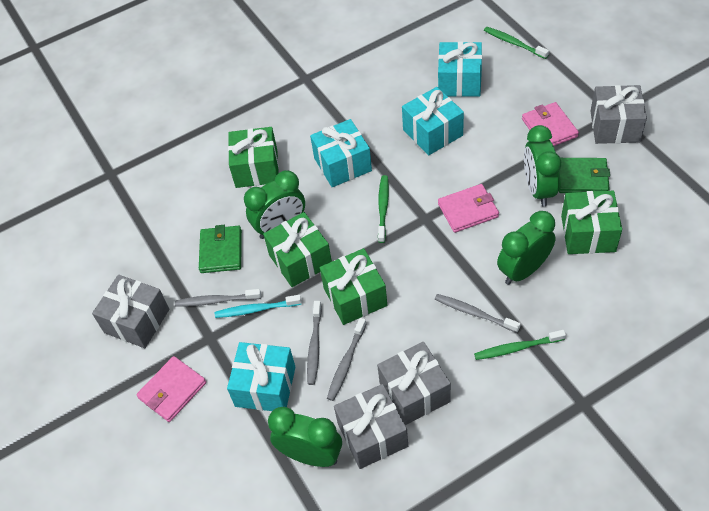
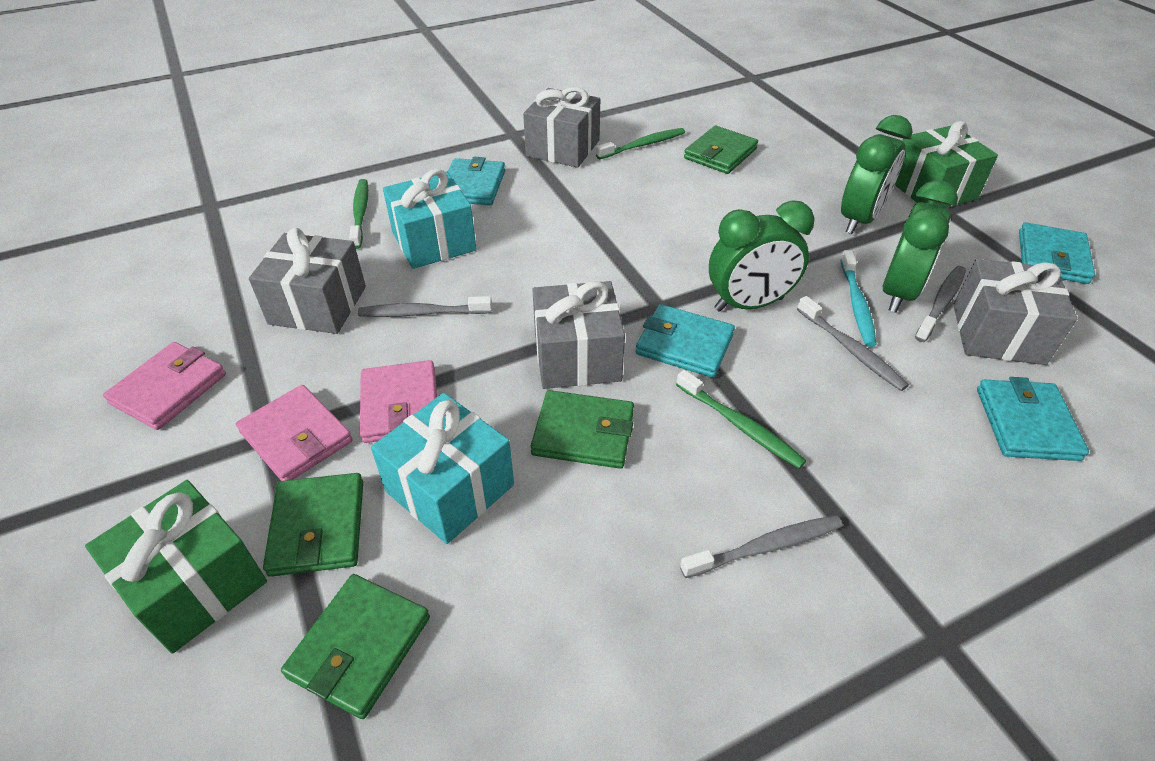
green clock: 4 -> 3
green gift: 4 -> 2
green wallet: 2 -> 4
turquoise gift: 4 -> 2
turquoise wallet: 0 -> 4

